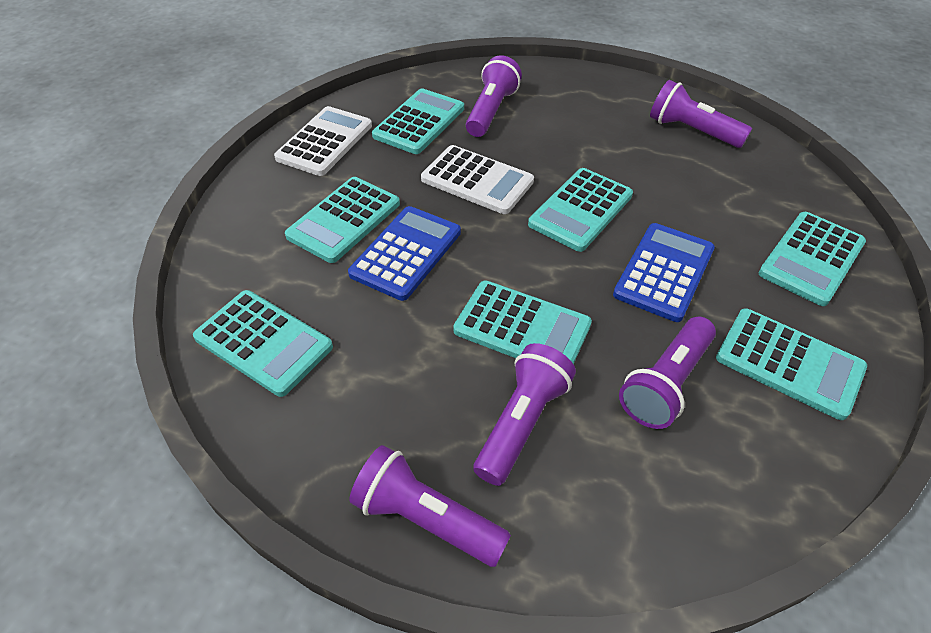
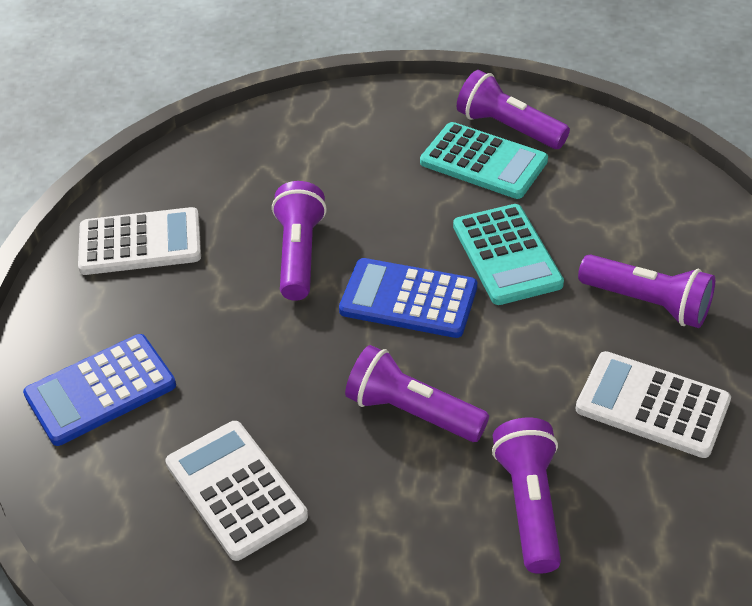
turquoise calculator: 7 -> 2
white calculator: 2 -> 3

